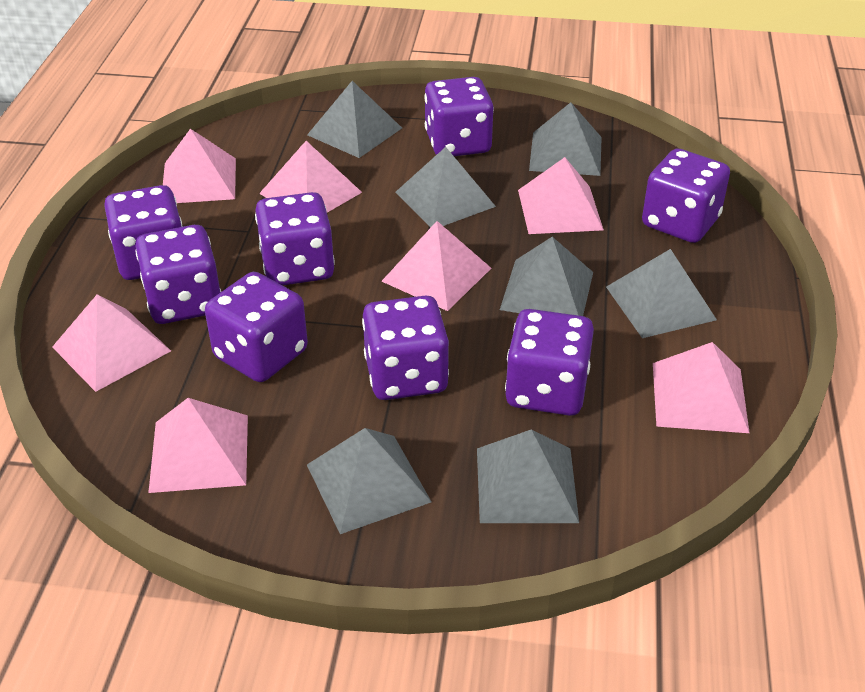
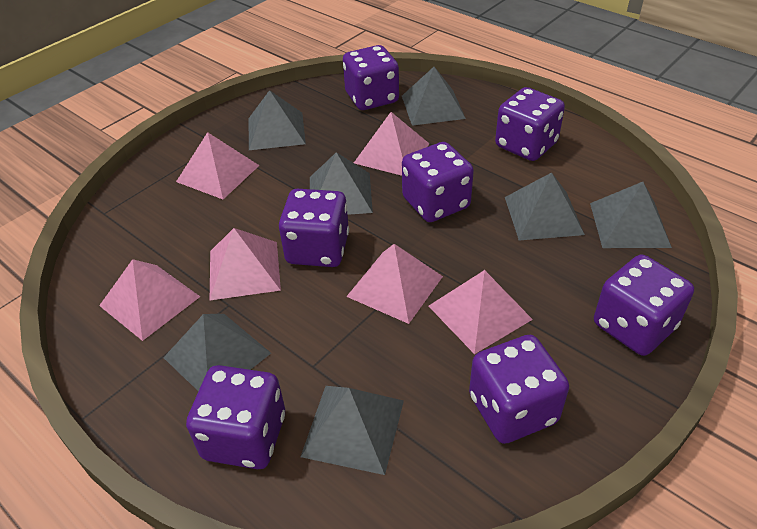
pink pyramid: 7 -> 6
purple dice: 8 -> 7

